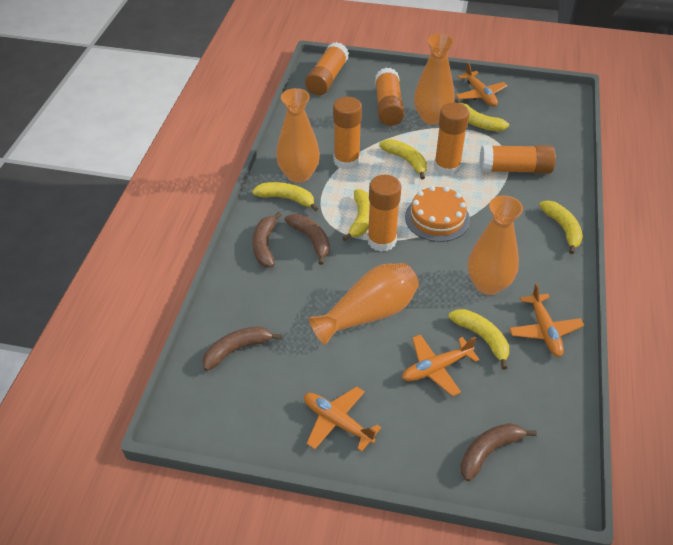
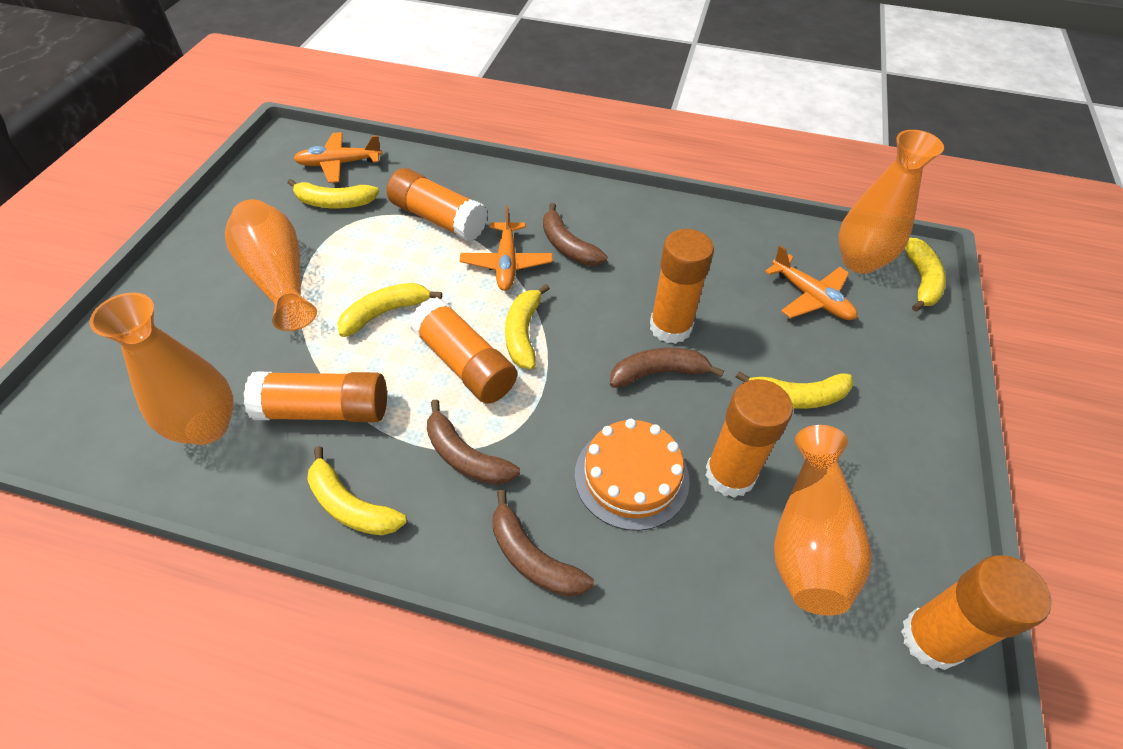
orange plane: 4 -> 3

